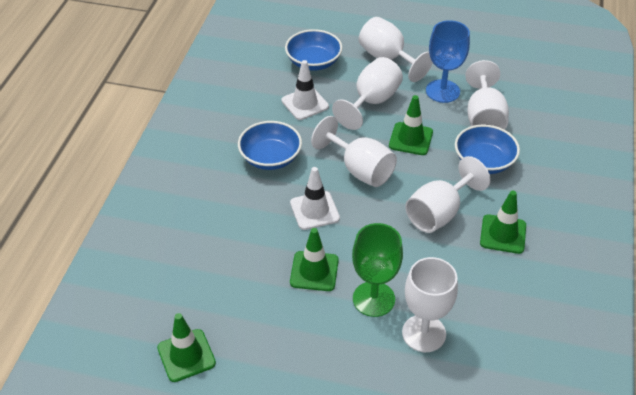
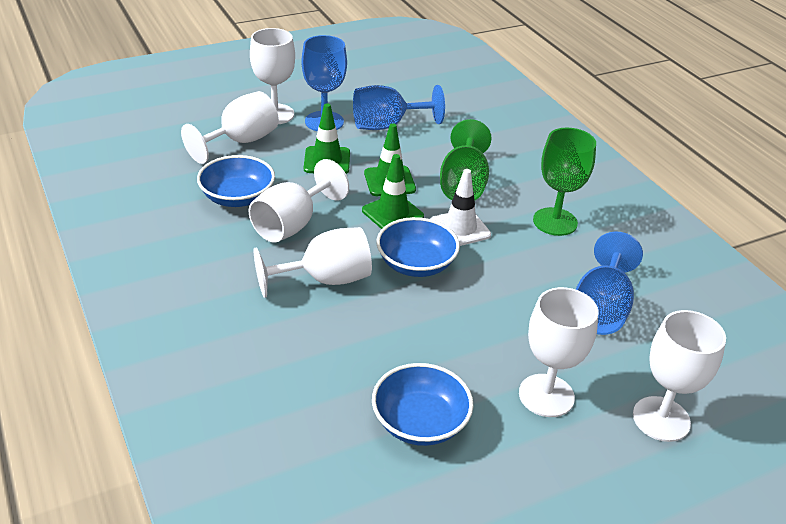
blue goblet: 1 -> 3
green goblet: 1 -> 2
green traffic cone: 4 -> 3
white traffic cone: 2 -> 1

